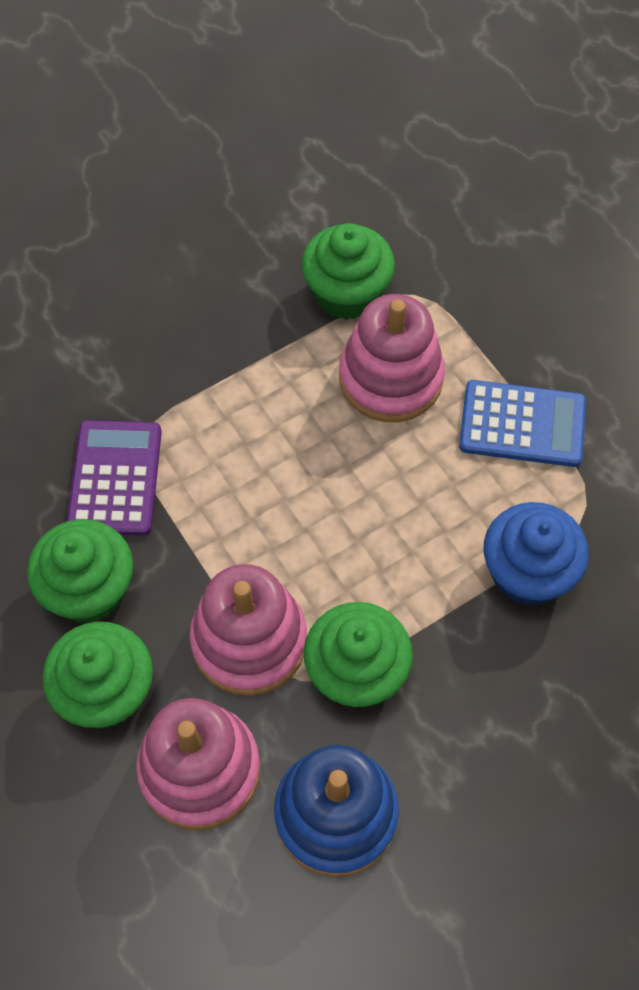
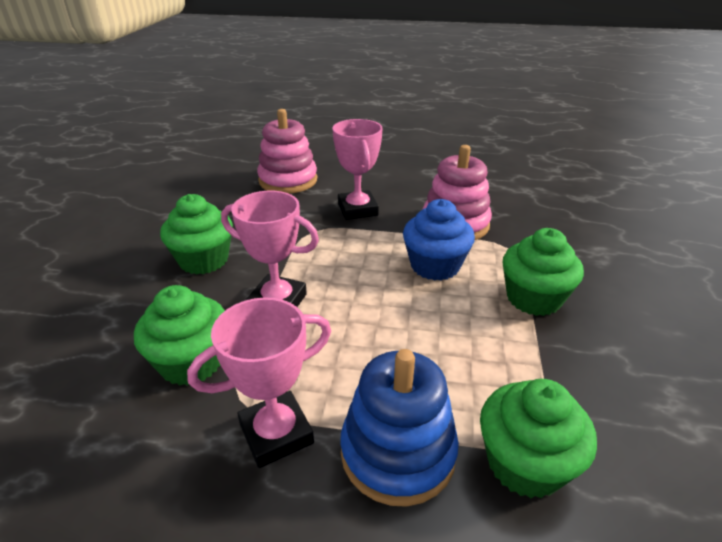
blue calculator: 1 -> 0
pink stacking toy: 3 -> 2
pink trophy: 0 -> 3
purple calculator: 1 -> 0

